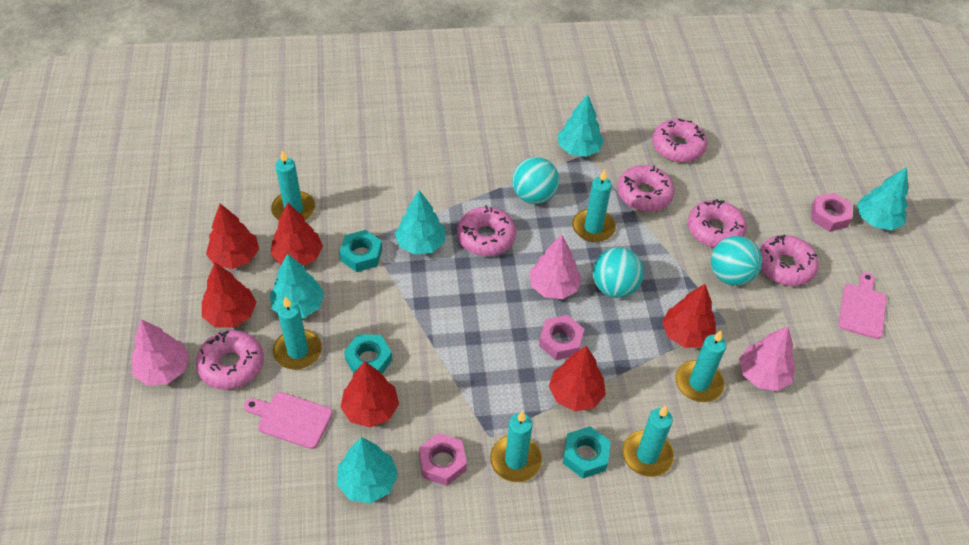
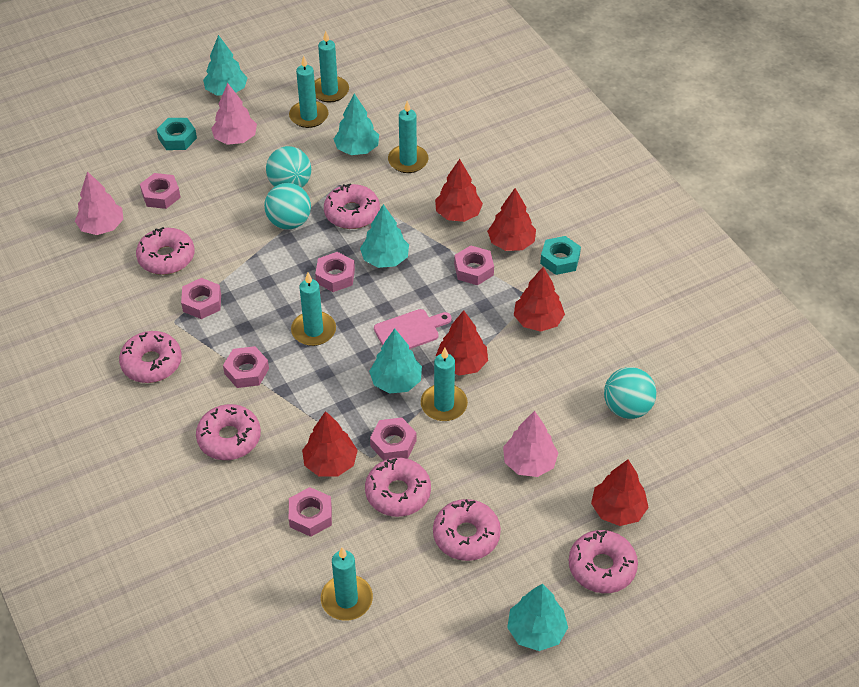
pink cutting board: 2 -> 1
pink donut: 6 -> 7
pink nut: 3 -> 7
turquoise nut: 3 -> 2

